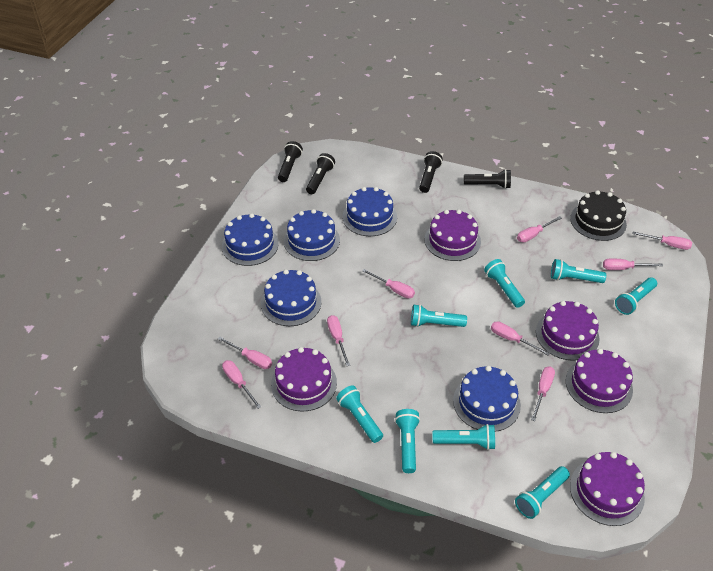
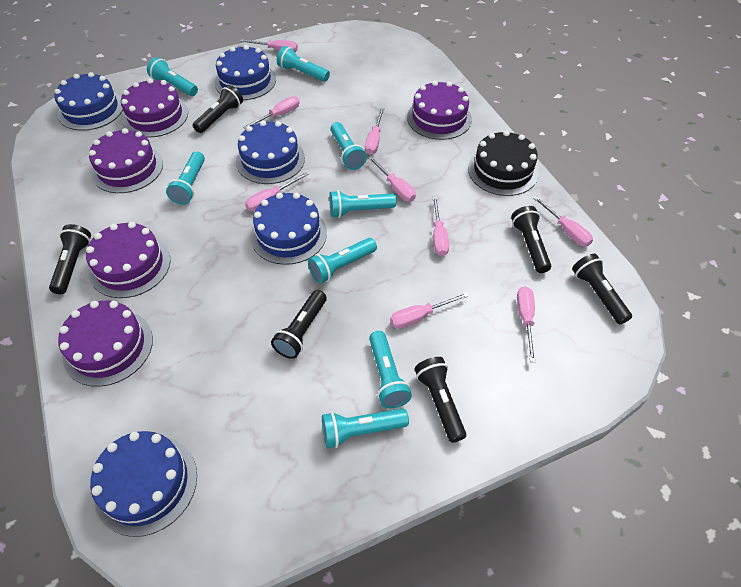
black flashlight: 4 -> 6

